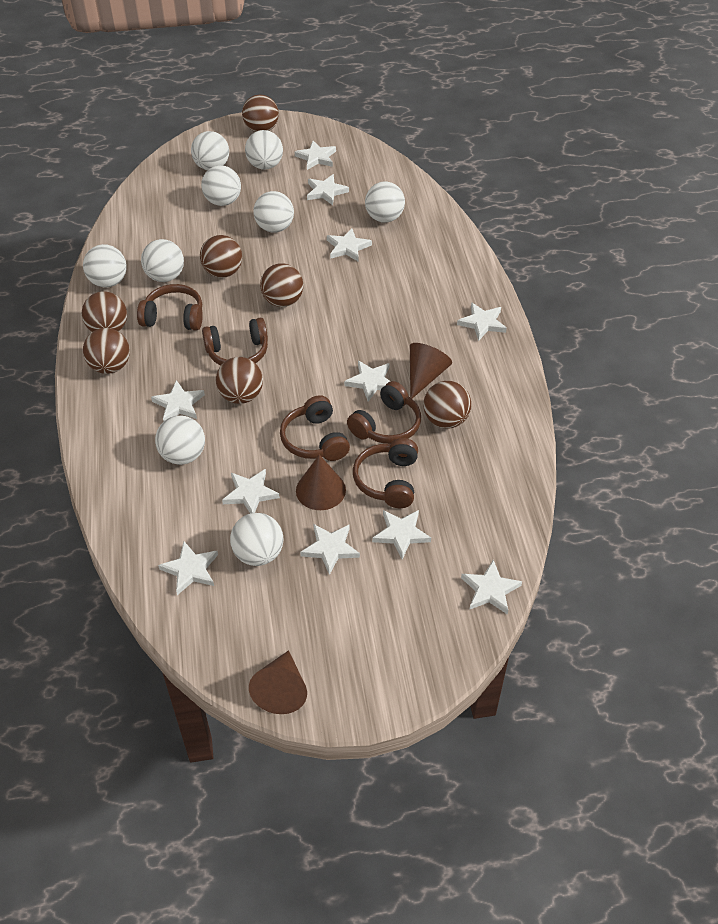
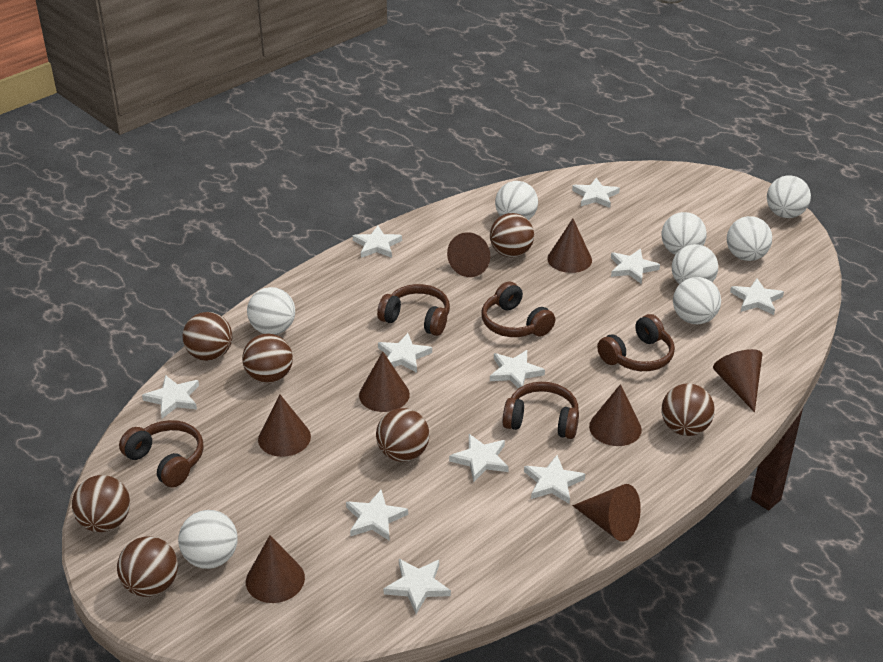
brown cone: 3 -> 8
white ball: 9 -> 8

